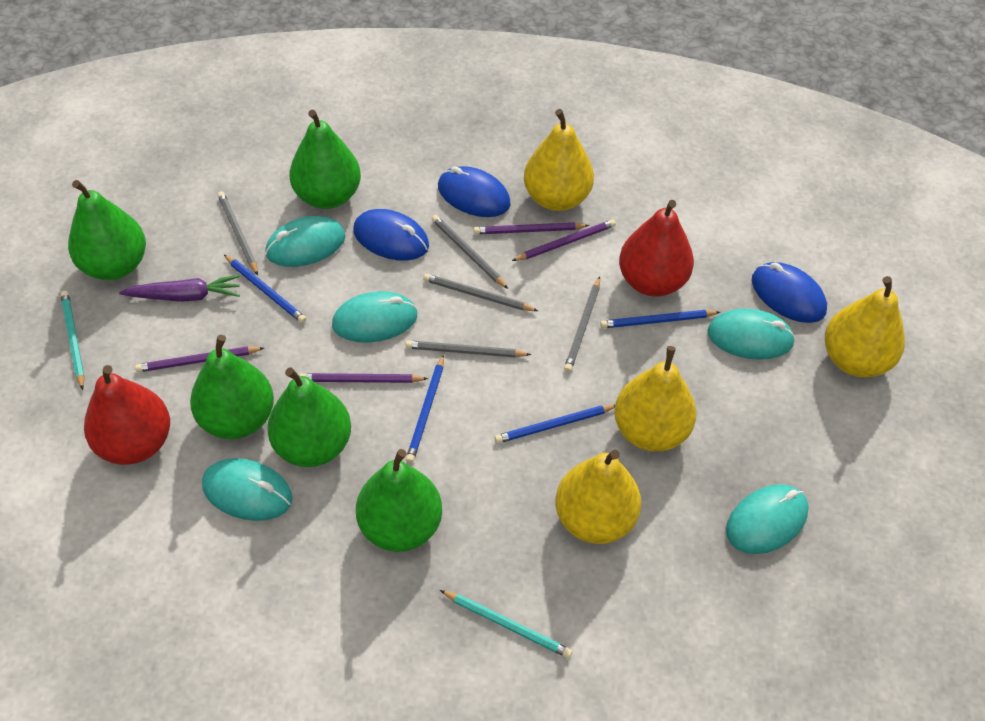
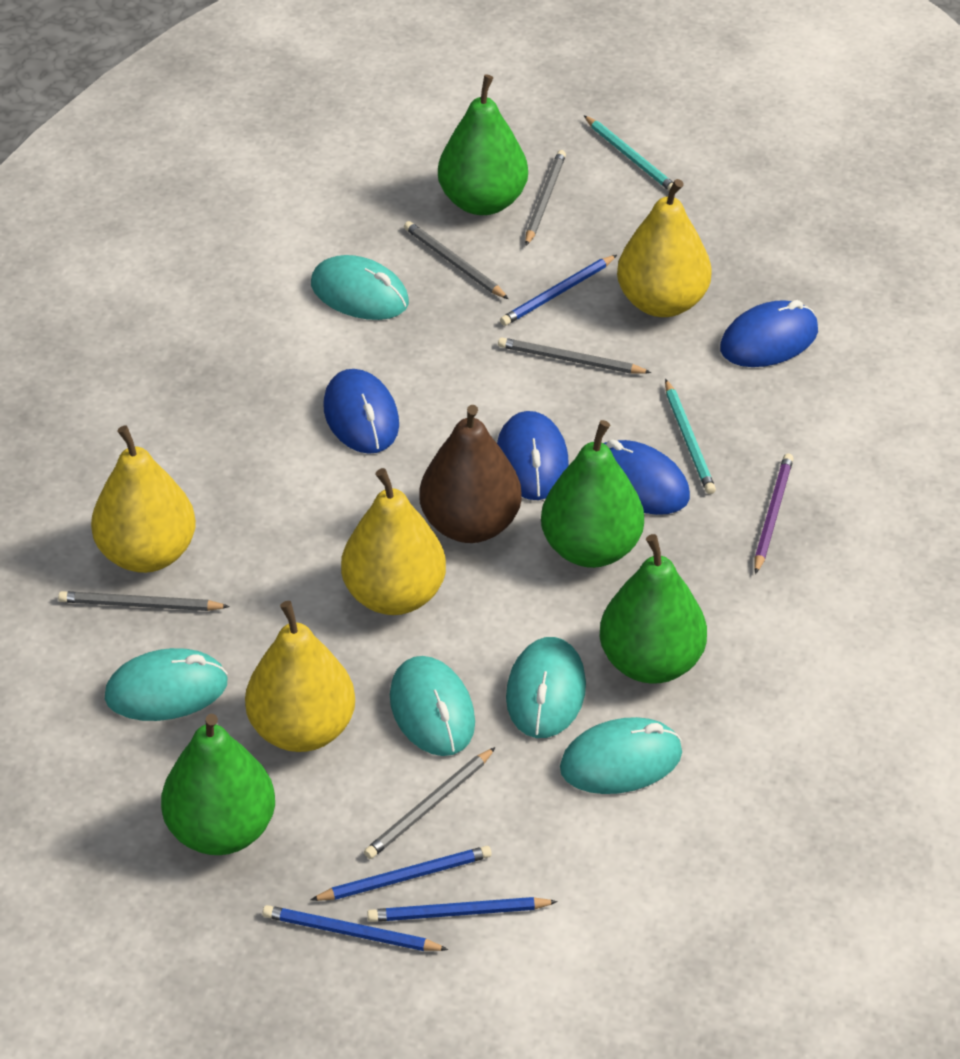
blue mouse: 3 -> 4
brown pear: 0 -> 1
green pear: 5 -> 4
purple carrot: 1 -> 0
purple pencil: 4 -> 1
red pear: 2 -> 0

